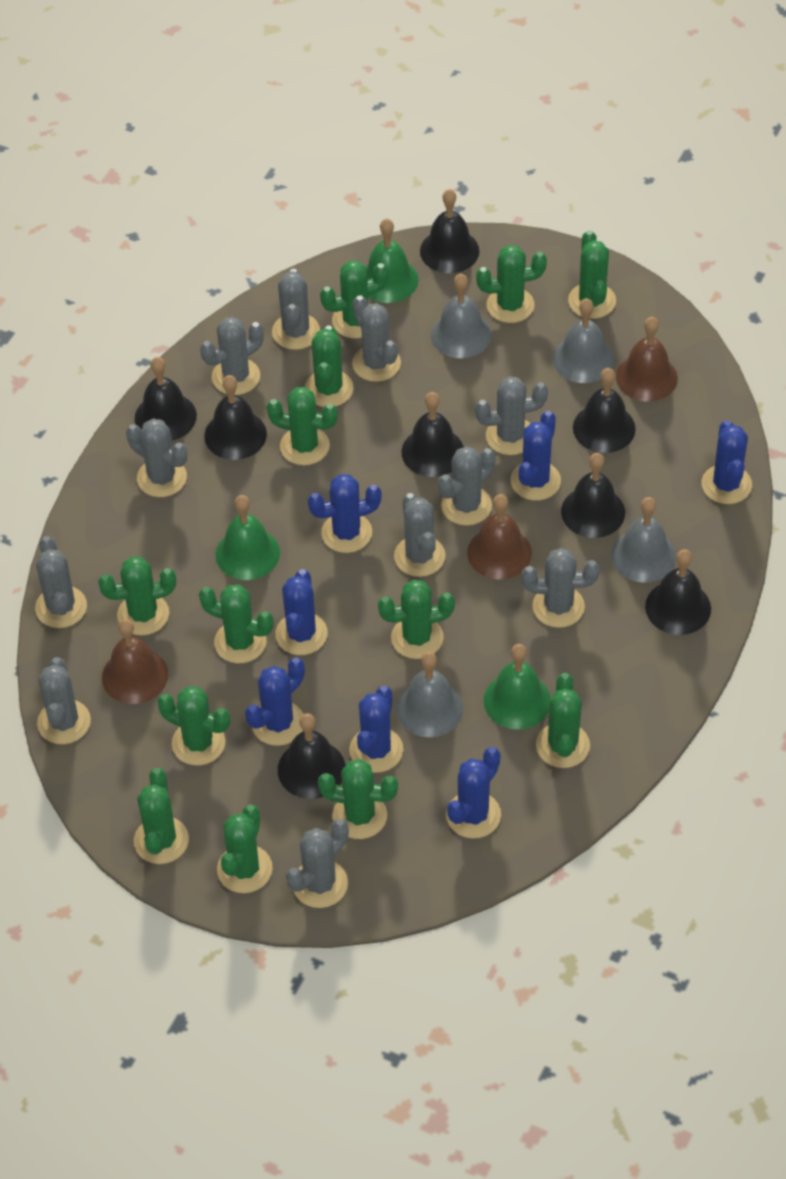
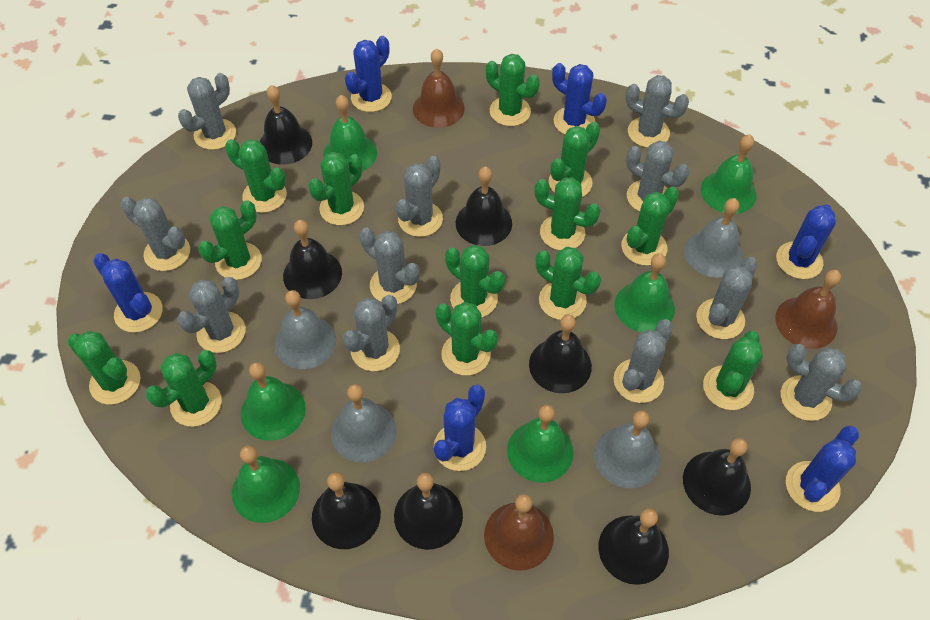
blue cactus: 7 -> 6
green bell: 3 -> 6

